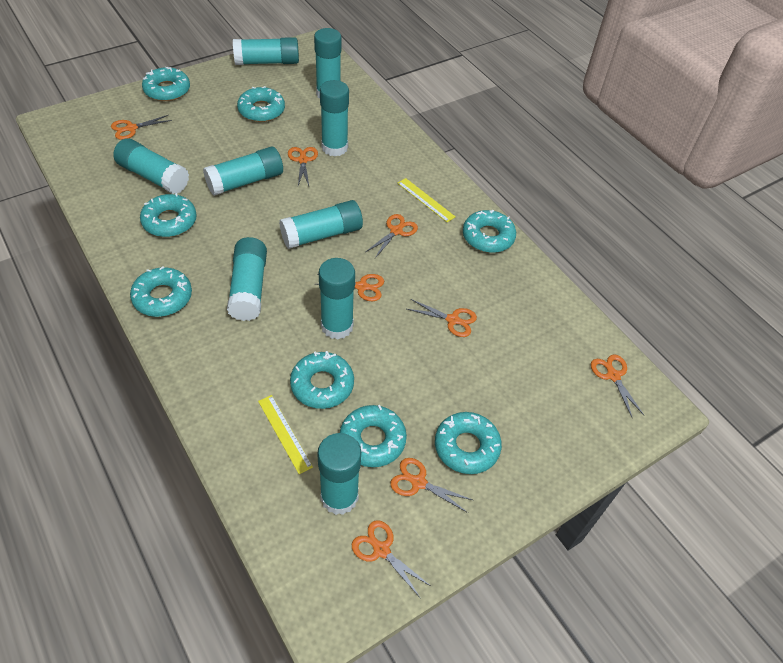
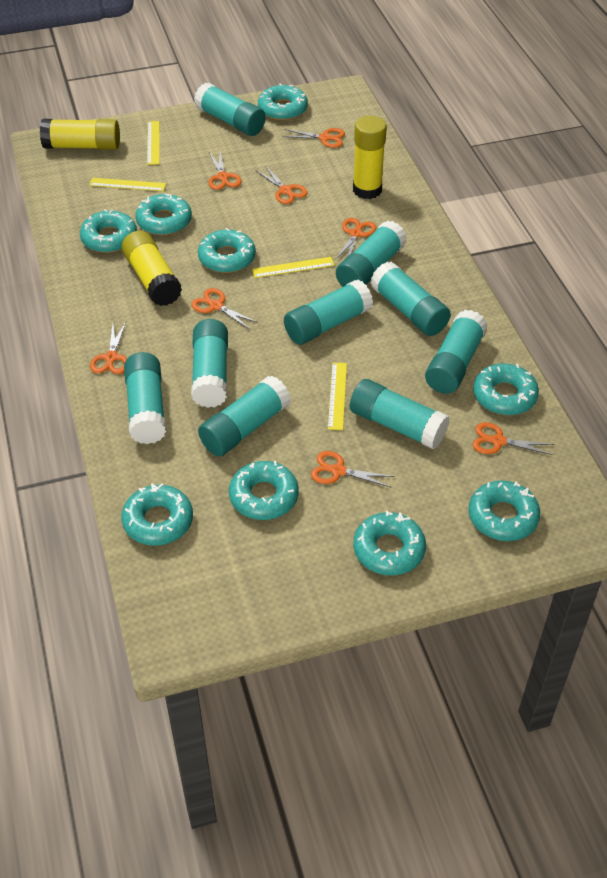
turquoise donut: 8 -> 9
yellow glue stick: 0 -> 3
yellow ruler: 2 -> 4

